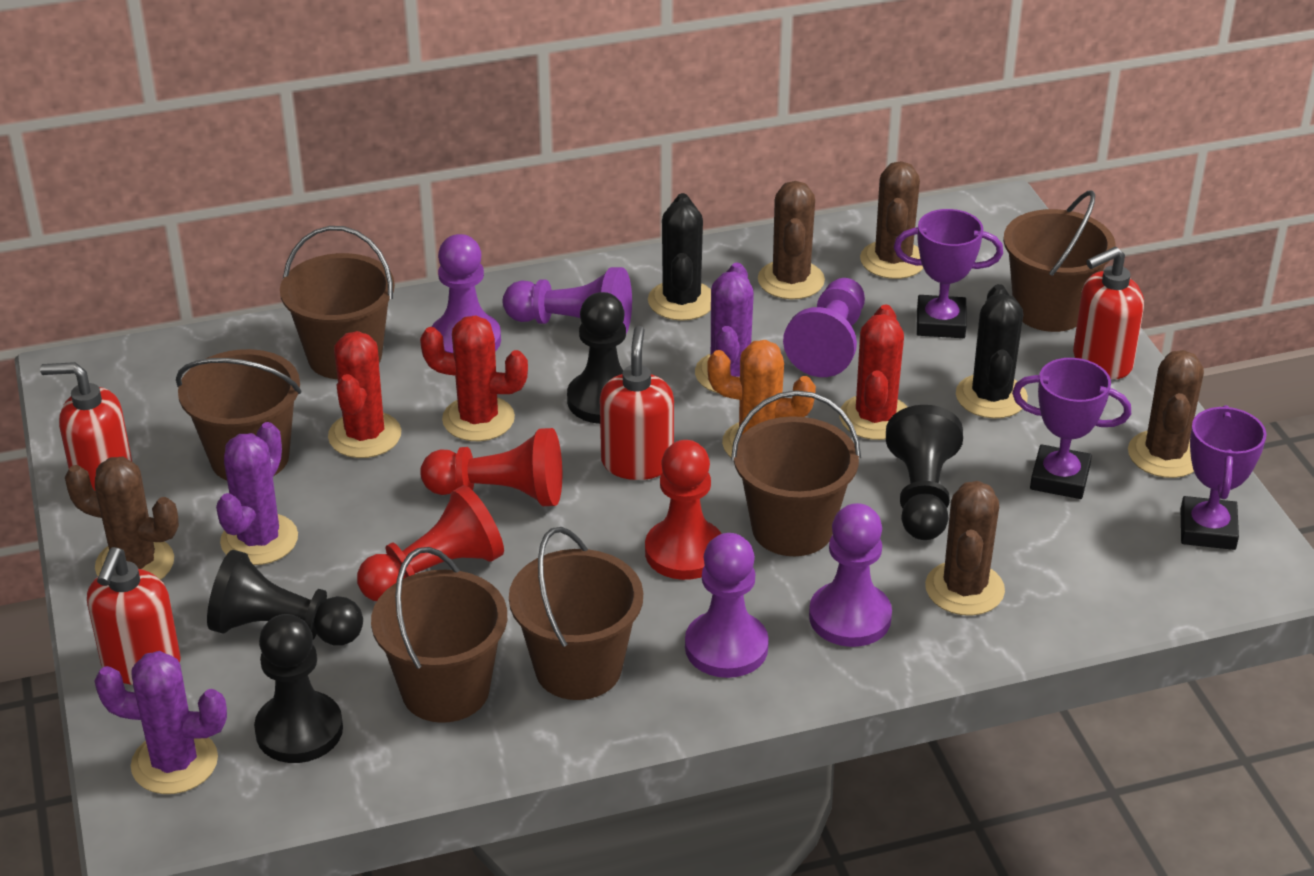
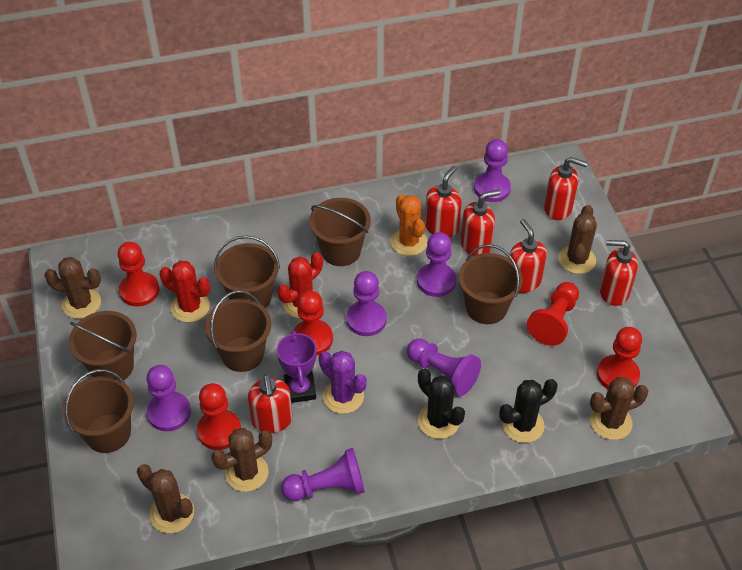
black pawn: 4 -> 0
purple cactus: 3 -> 1
purple pawn: 5 -> 6
purple trophy: 3 -> 1
red cactus: 3 -> 2
red pawn: 3 -> 5
red soap dispenser: 4 -> 6

